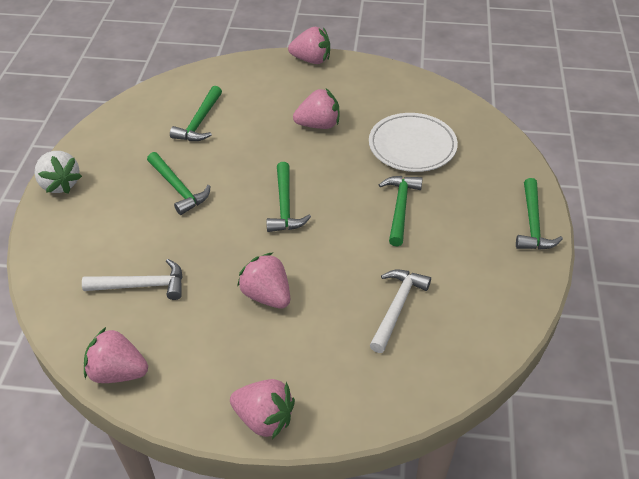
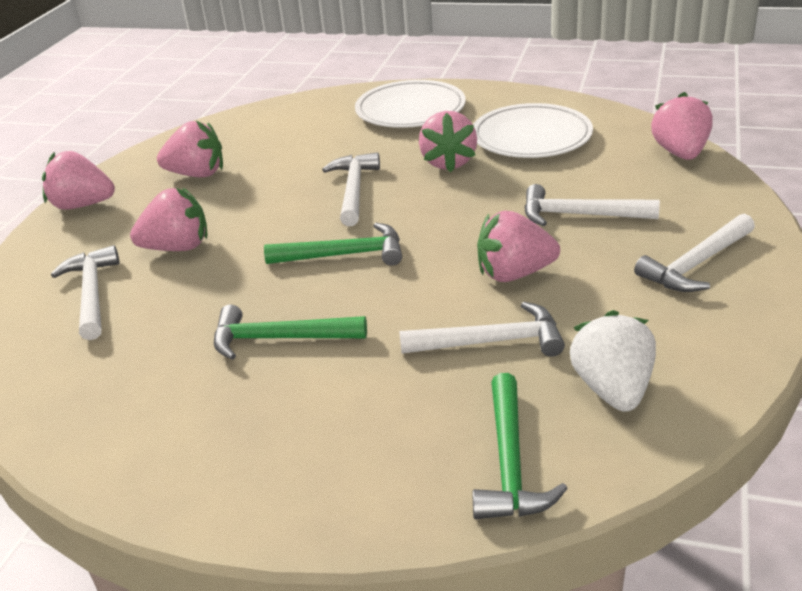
green hammer: 5 -> 3
pink strawberry: 5 -> 6
white hammer: 2 -> 5
white plate: 1 -> 2

